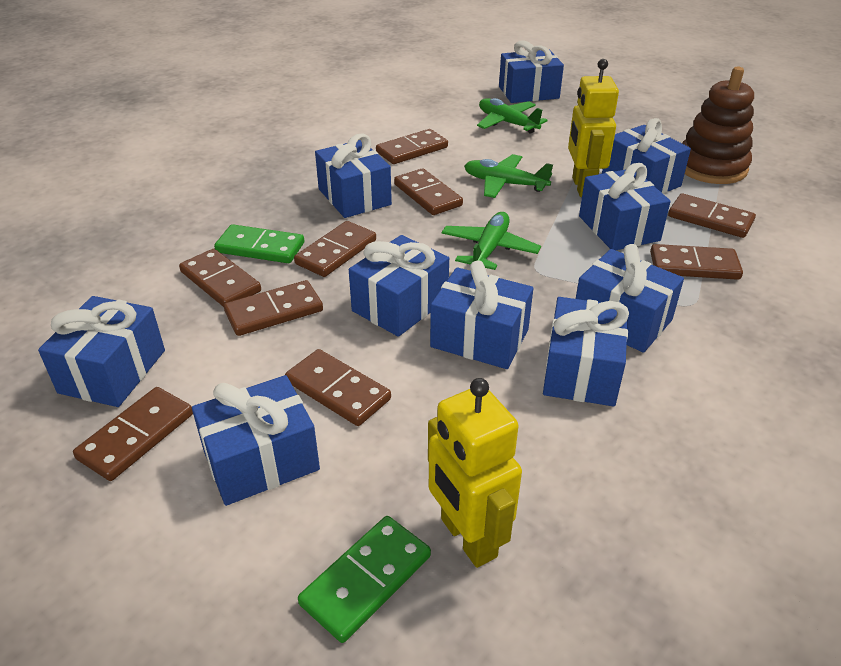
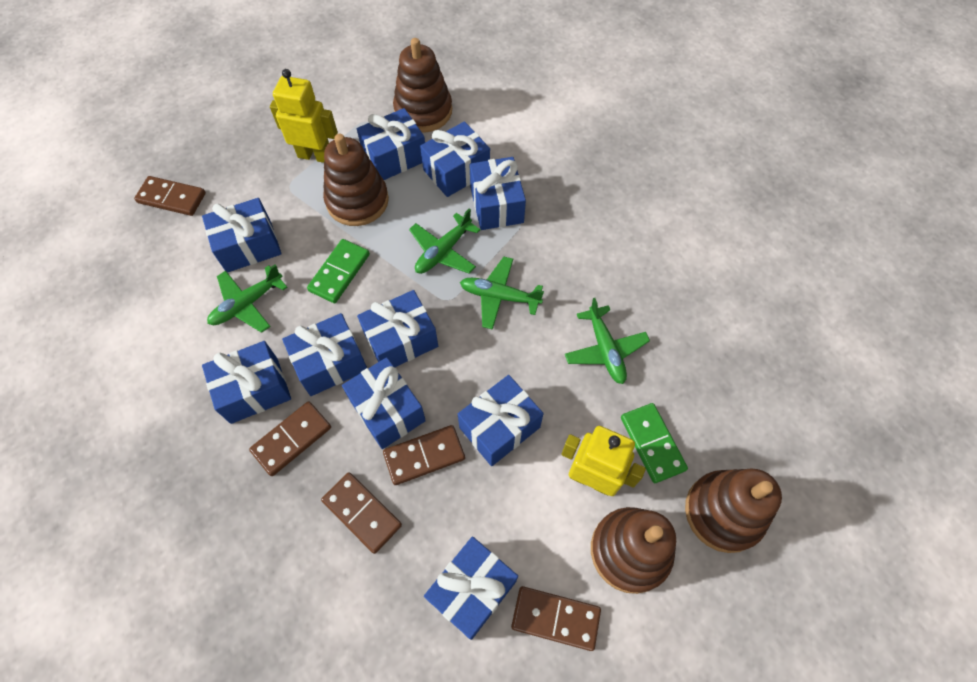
brown domino: 9 -> 5
brown stacking toy: 1 -> 4
green plane: 3 -> 4

